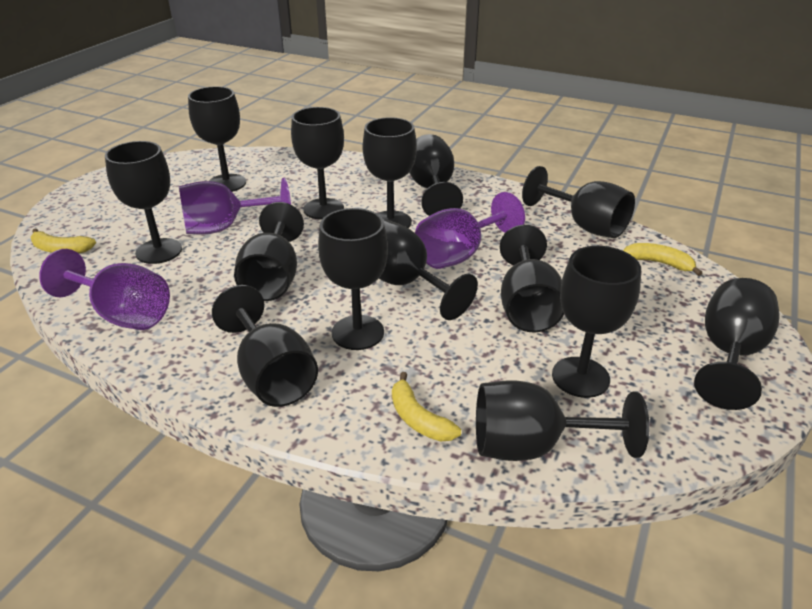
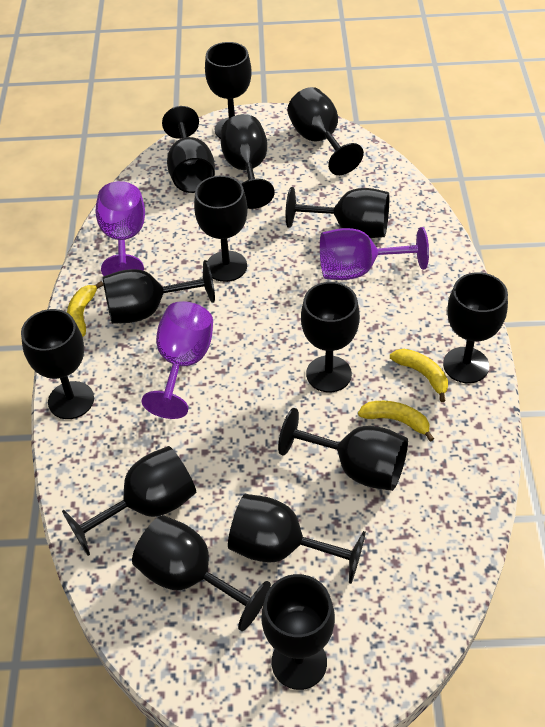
black goblet: 14 -> 15

